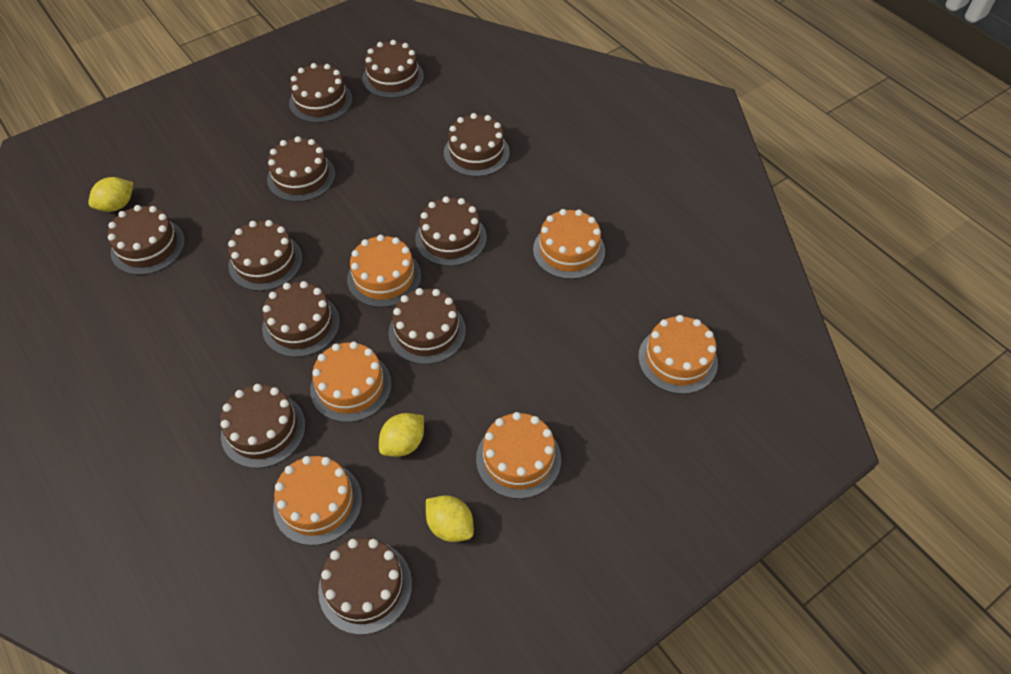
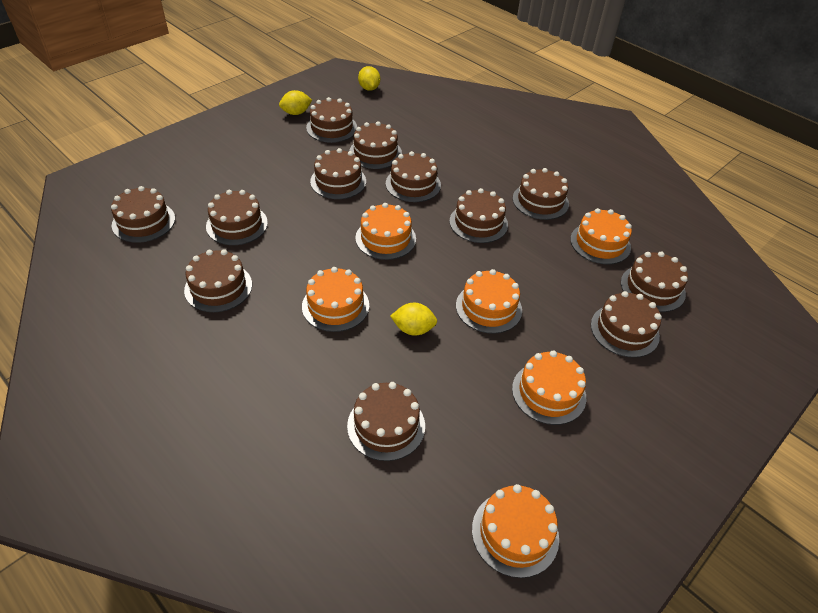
brown cake: 11 -> 12

